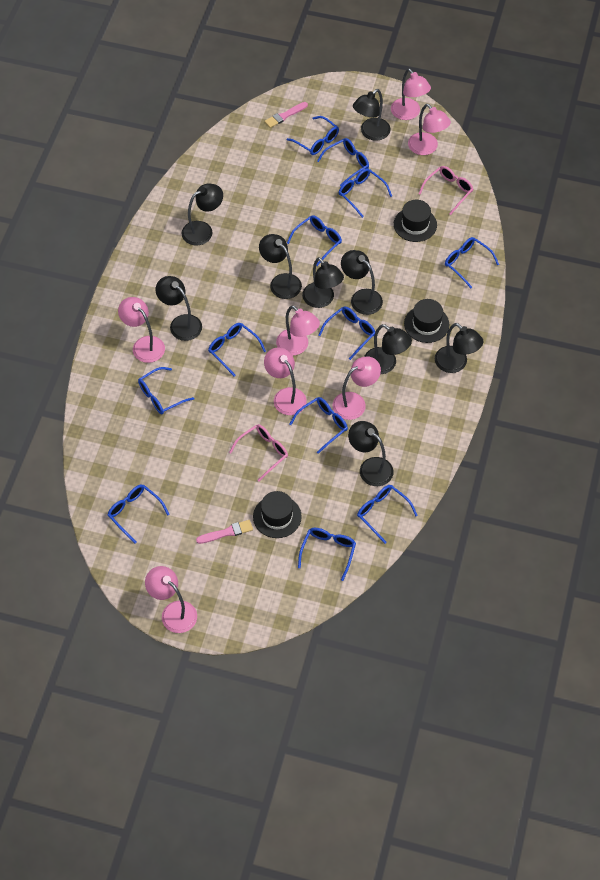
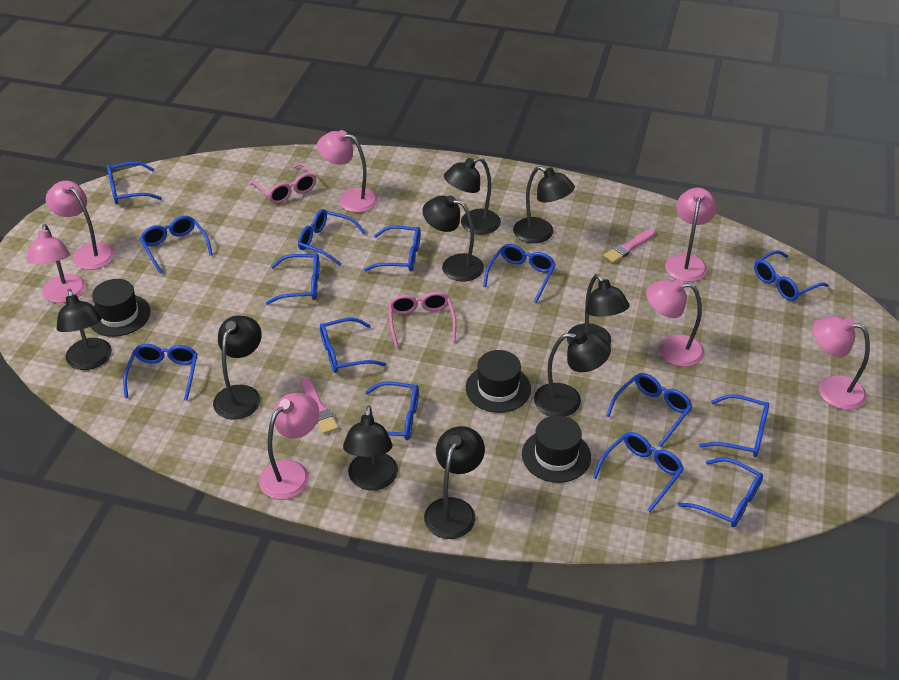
blue glasses: 12 -> 14

